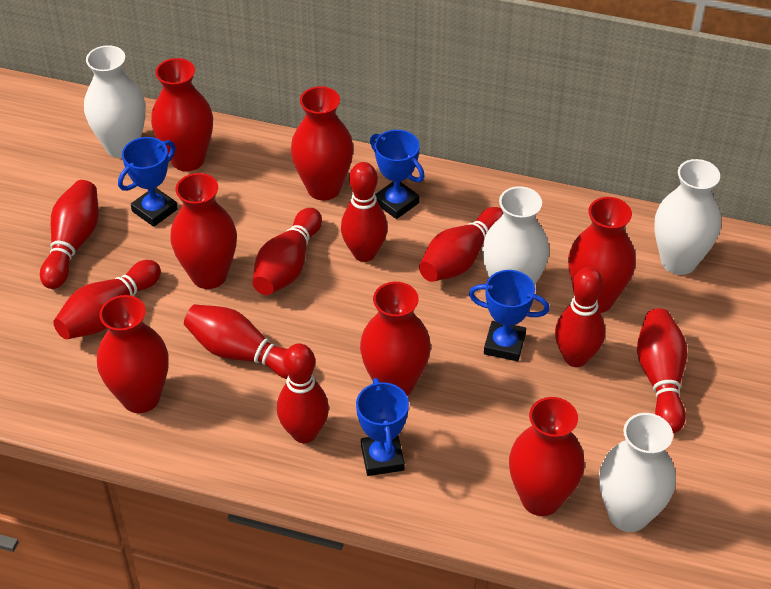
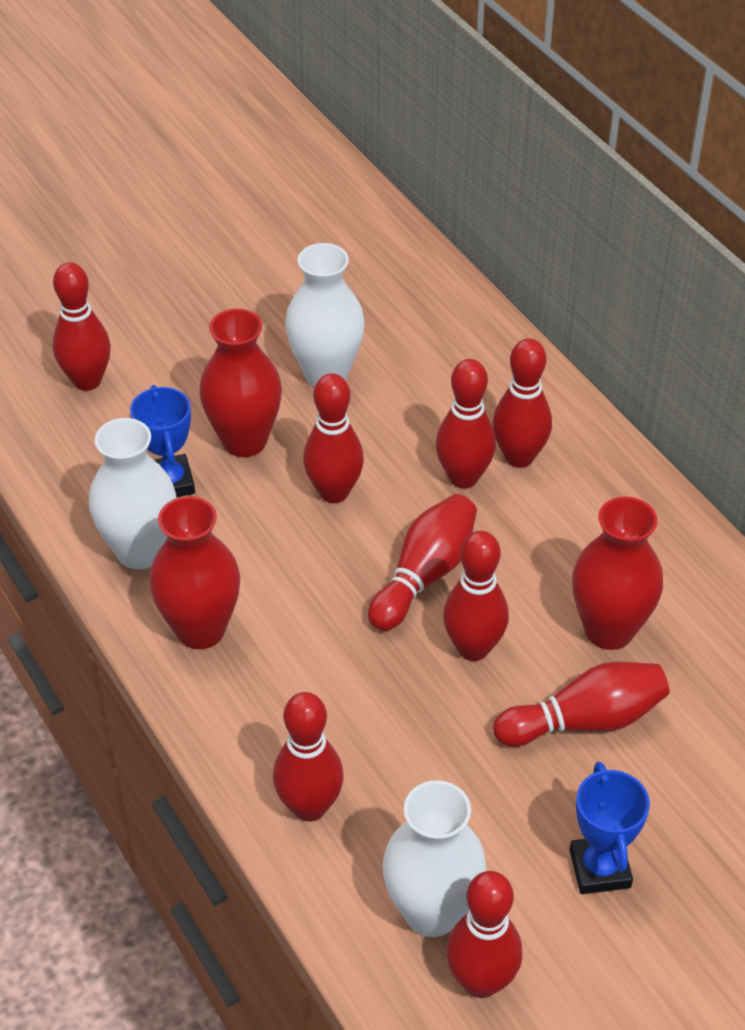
blue trophy: 4 -> 2
red vase: 7 -> 3
white vase: 4 -> 3

